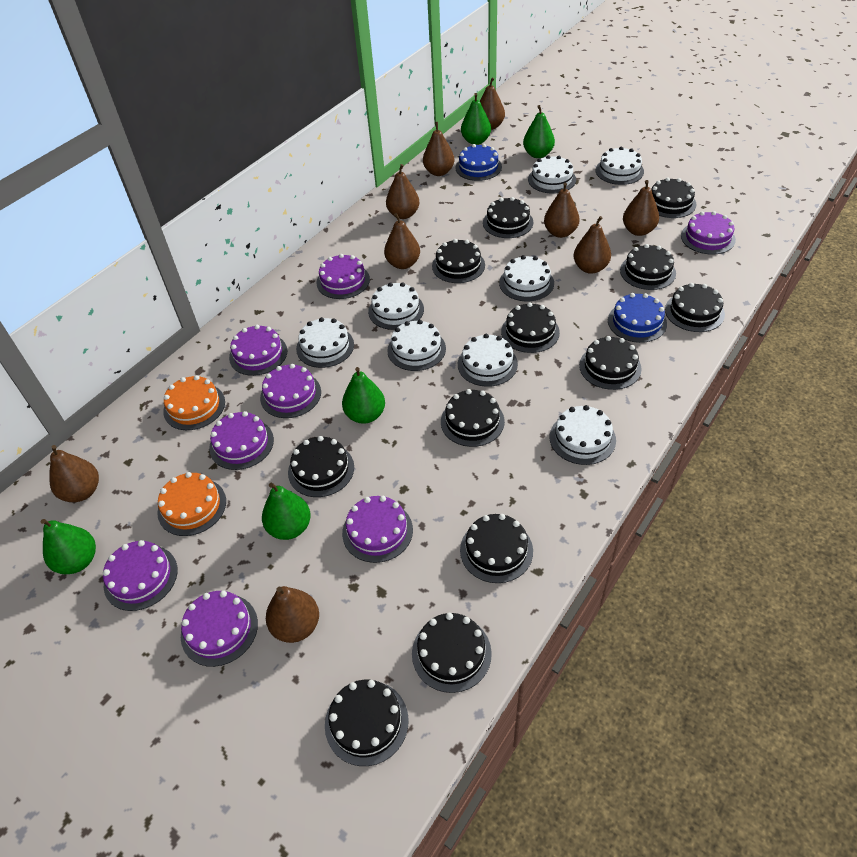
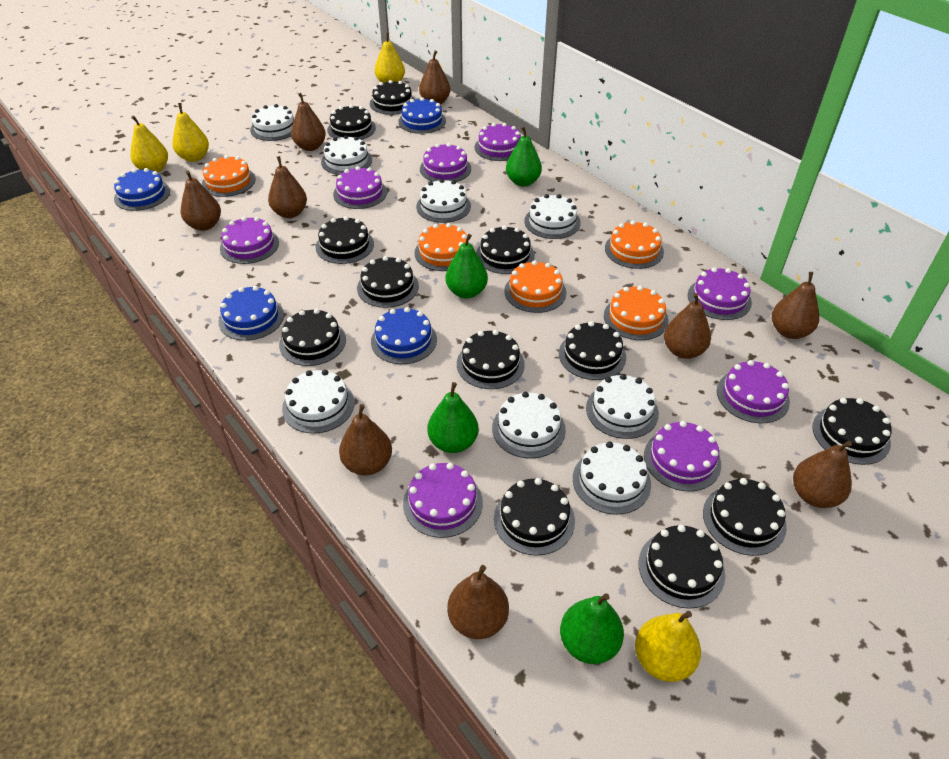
blue cake: 2 -> 4
green pear: 5 -> 4
orange cake: 2 -> 5
yellow pear: 0 -> 4

